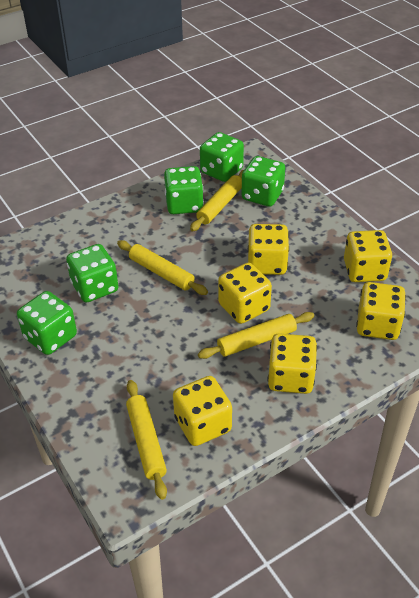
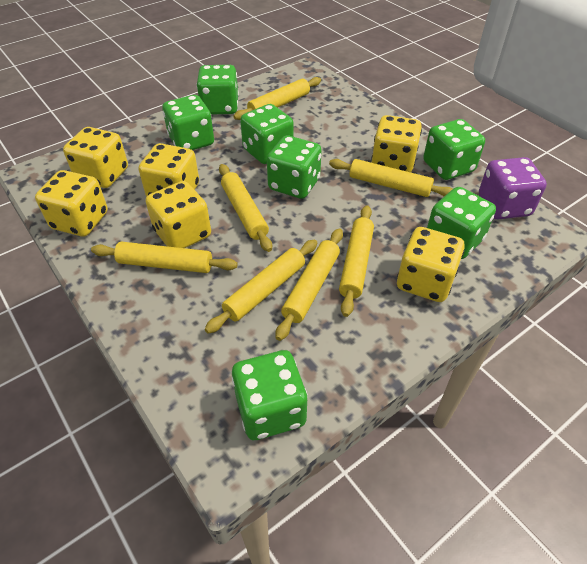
green dice: 5 -> 7
purple dice: 0 -> 1
yellow rolling pin: 4 -> 7

